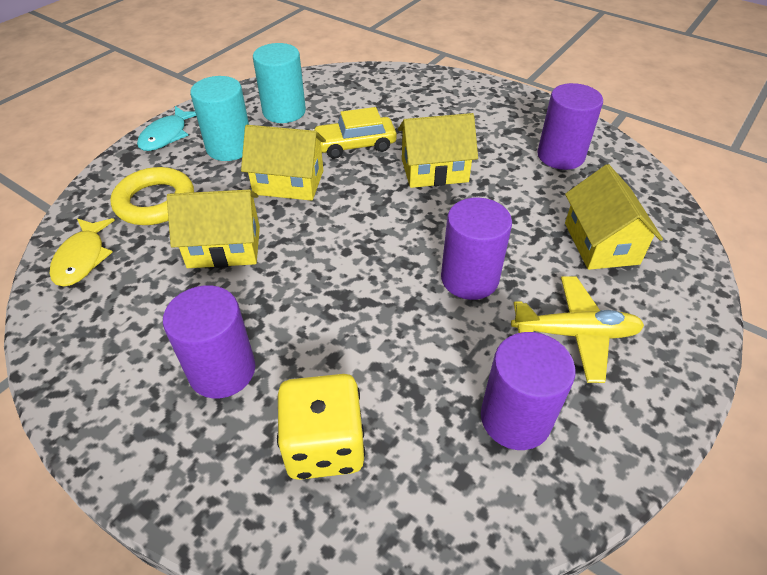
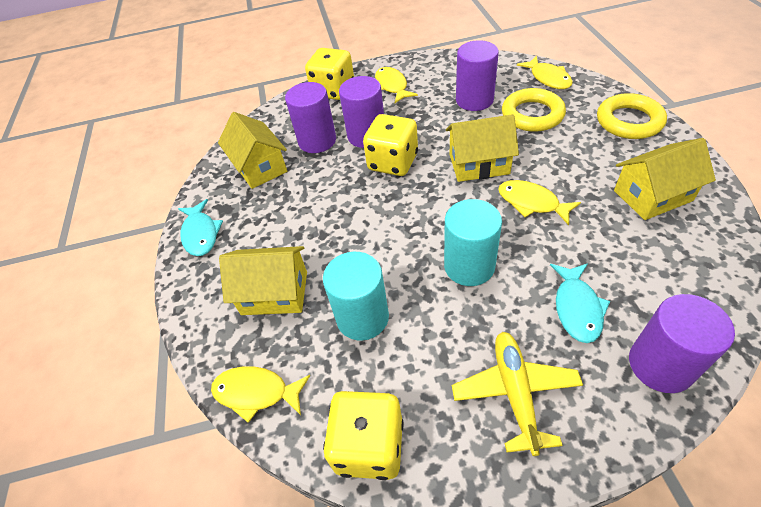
turquoise fish: 1 -> 2
yellow car: 1 -> 0
yellow dice: 1 -> 3
yellow fish: 1 -> 4
yellow ring: 1 -> 2

